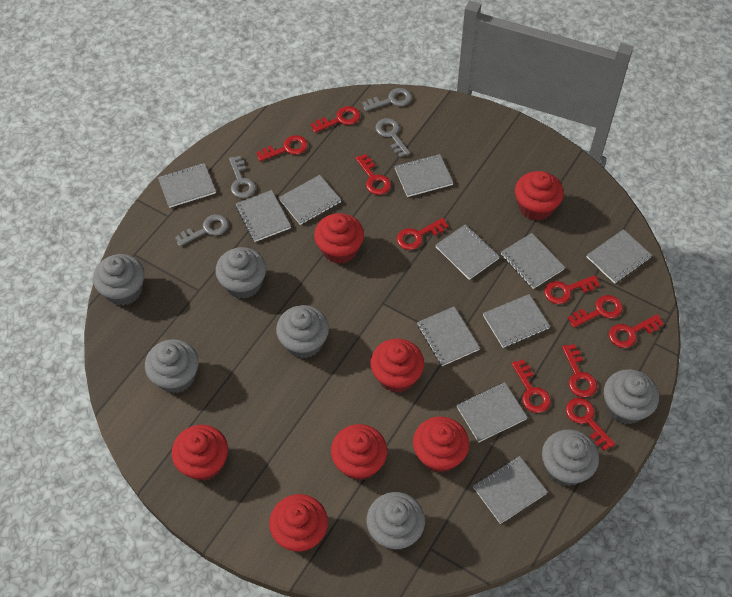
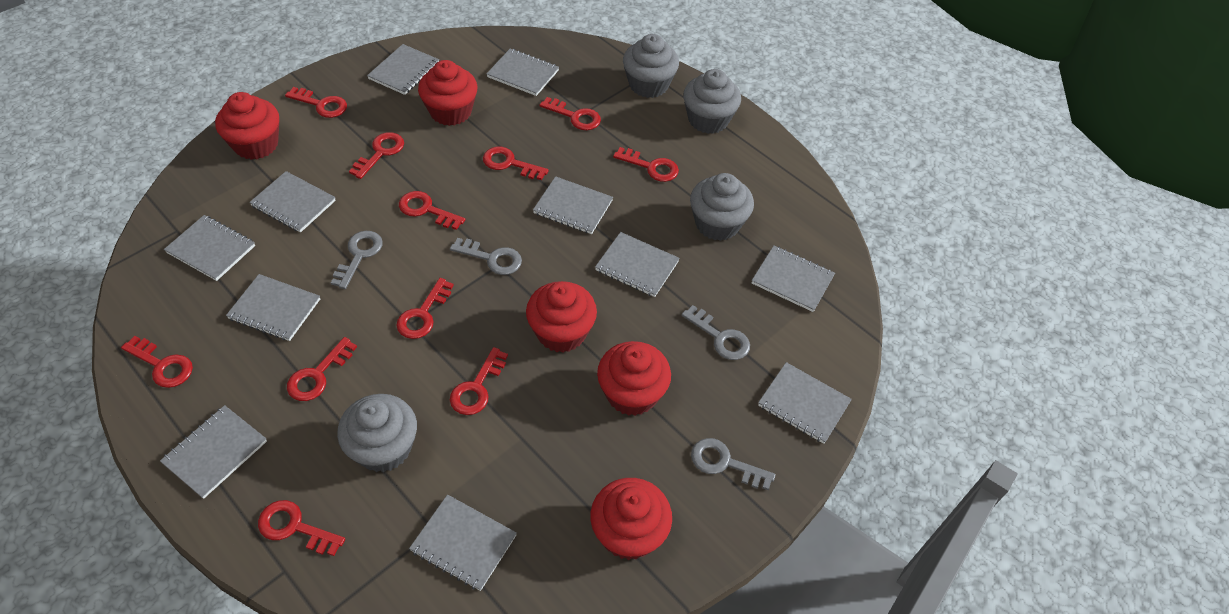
grey cupcake: 7 -> 4
red cupcake: 7 -> 5
red key: 10 -> 11

